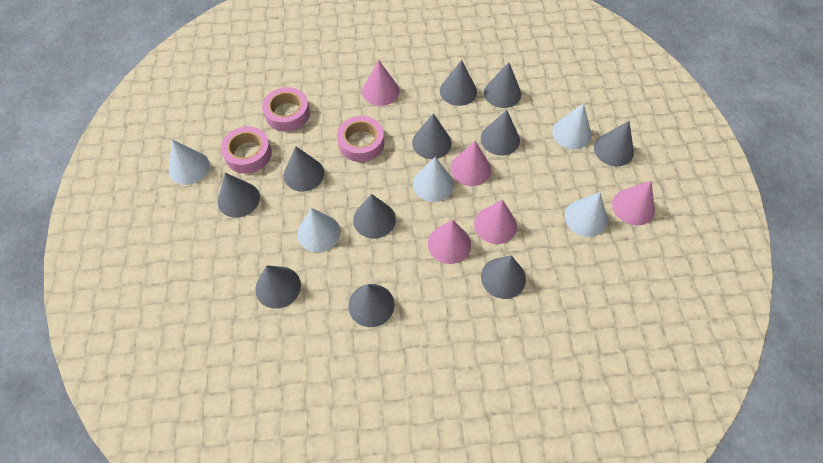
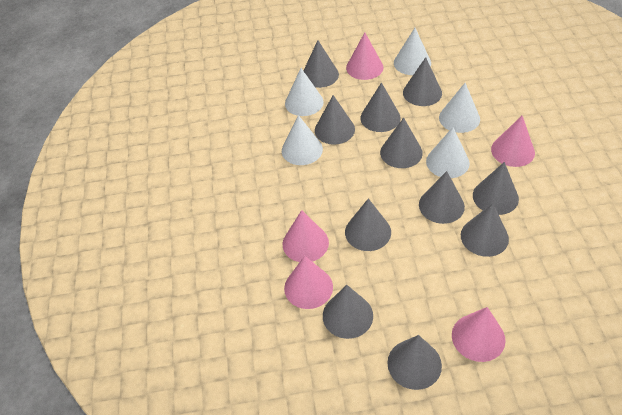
pink tape: 3 -> 0

